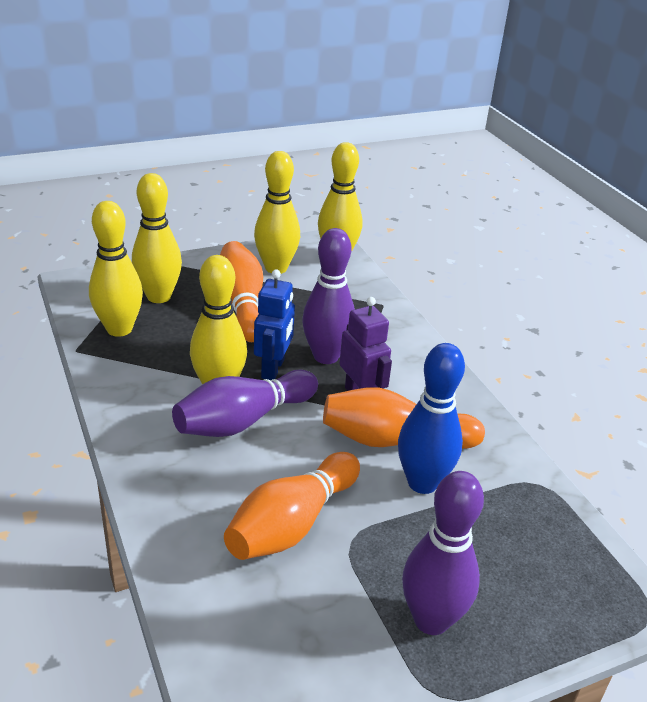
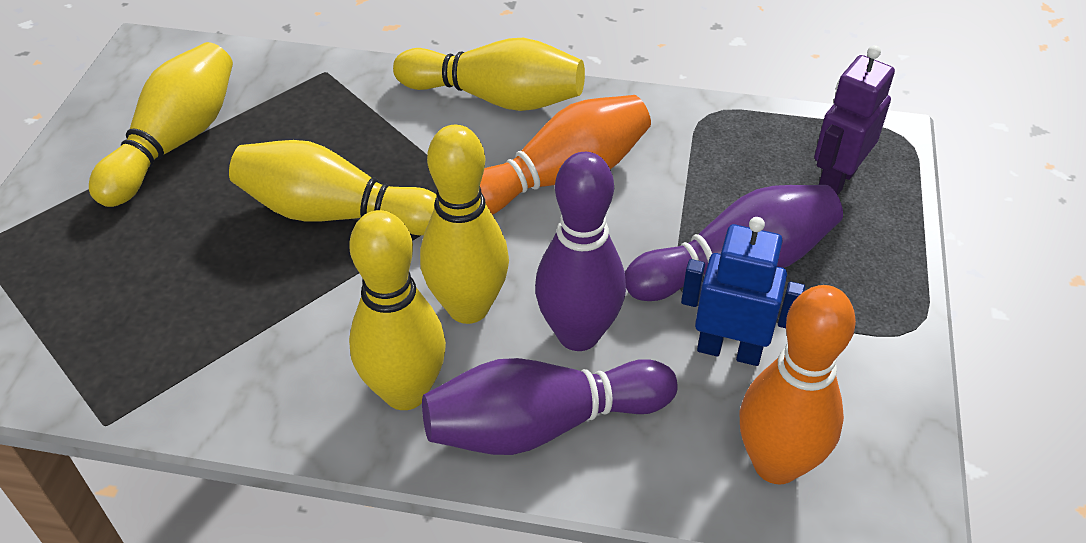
blue bowling pin: 1 -> 0
orange bowling pin: 3 -> 2

